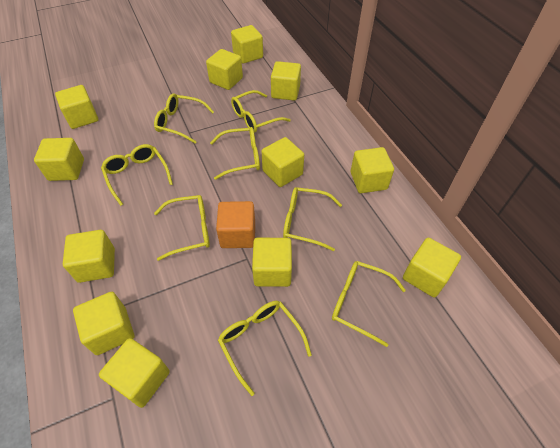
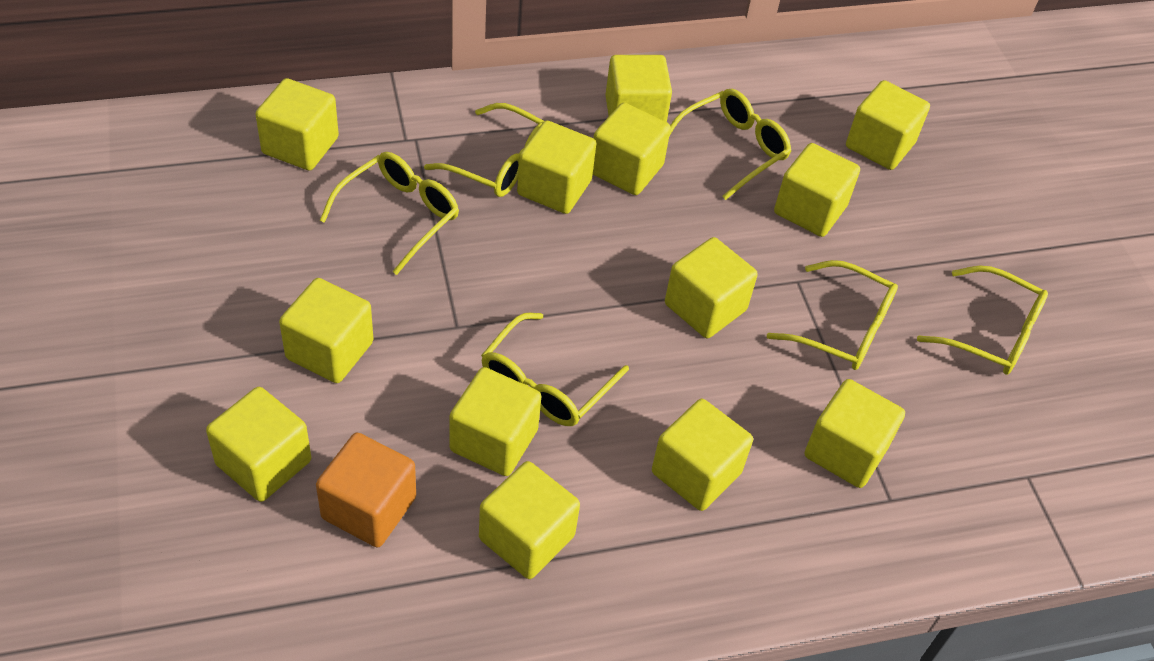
yellow cube: 12 -> 13
yellow glasses: 8 -> 6

